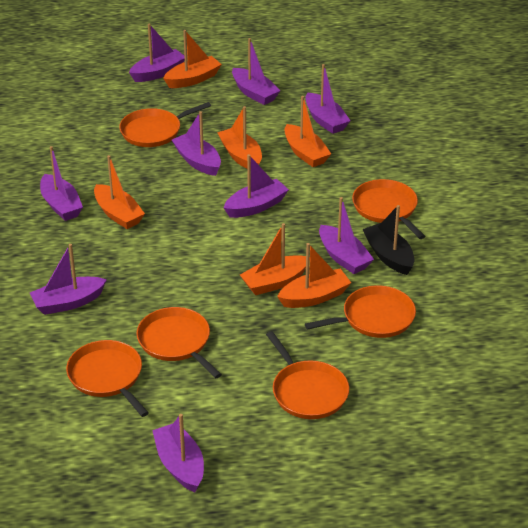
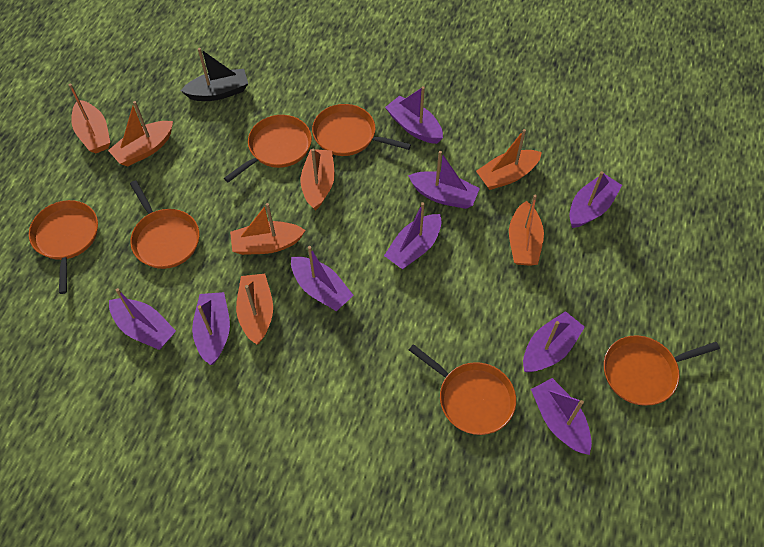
orange boat: 6 -> 7

